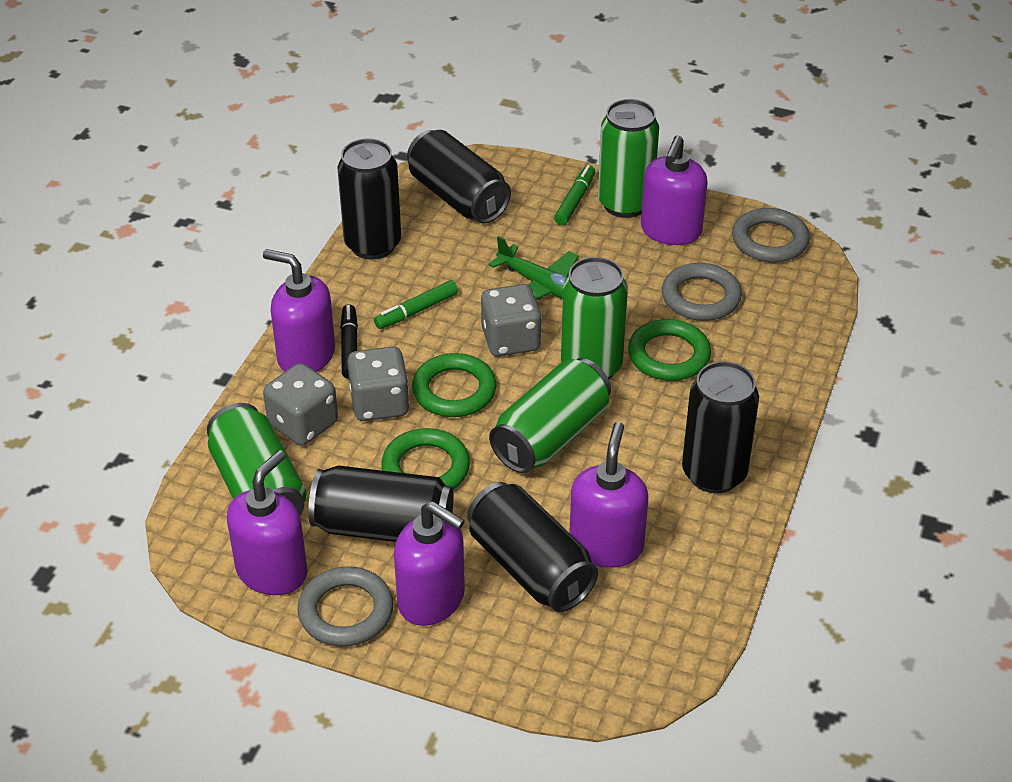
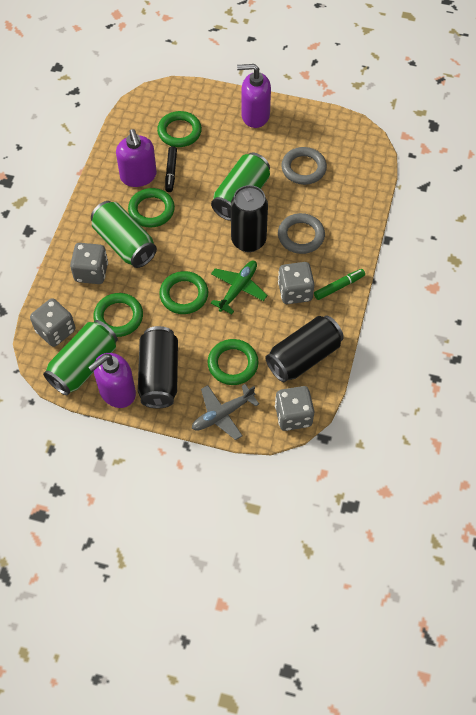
black can: 5 -> 3
green can: 4 -> 3
green marker: 2 -> 1
green ring: 3 -> 5
grey dice: 3 -> 4
grey plane: 0 -> 1
grey ring: 3 -> 2
purple soap dispenser: 5 -> 3

